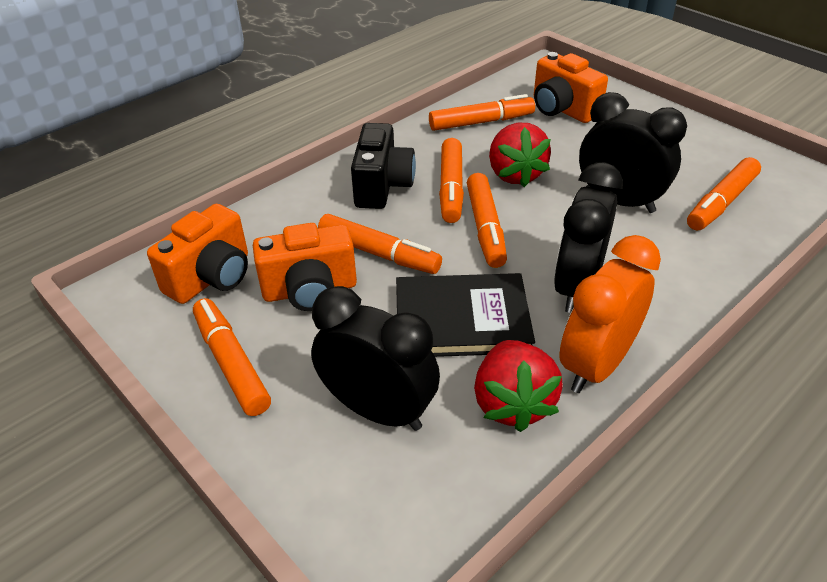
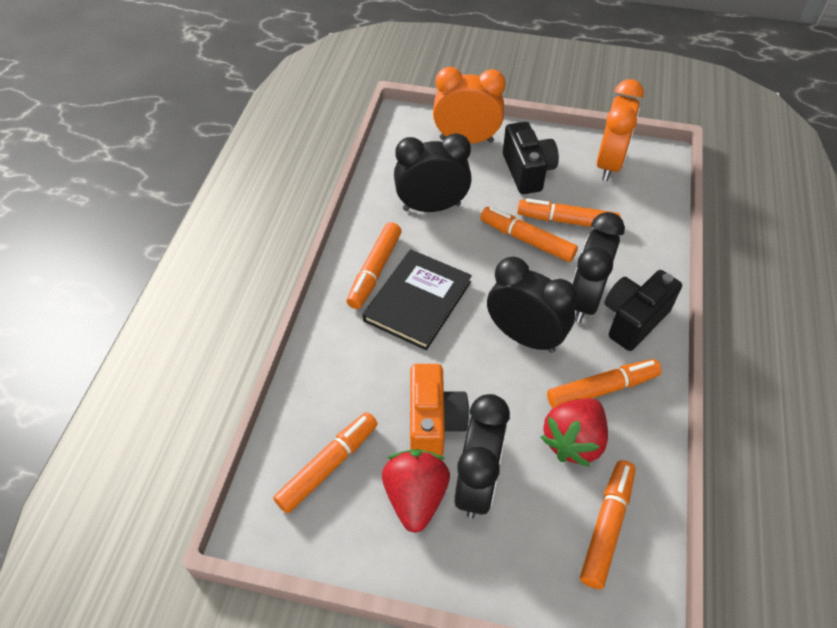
black camera: 1 -> 2
black clock: 3 -> 4
orange camera: 3 -> 1
orange clock: 1 -> 2

